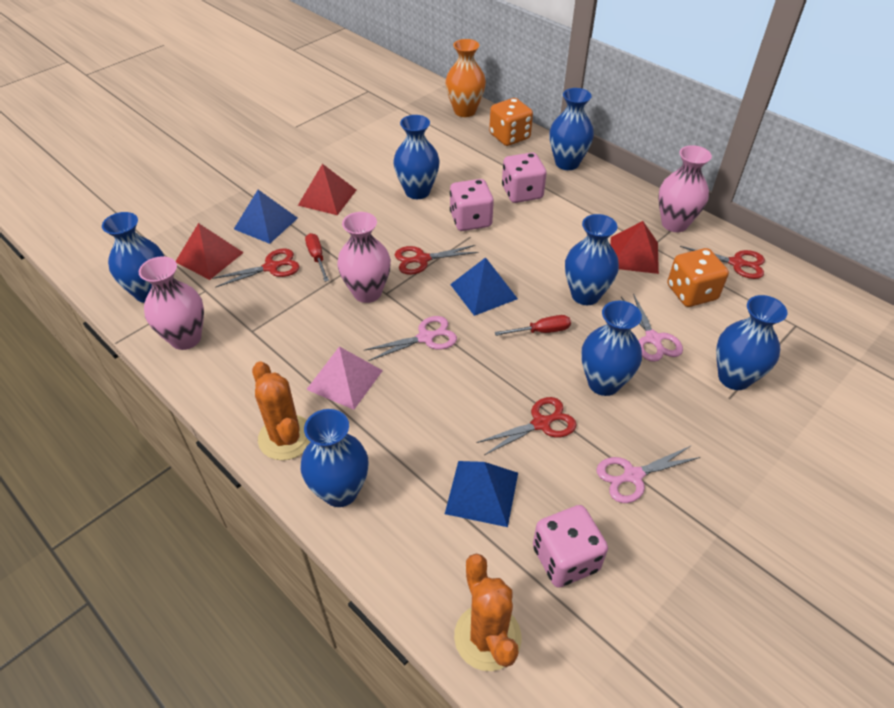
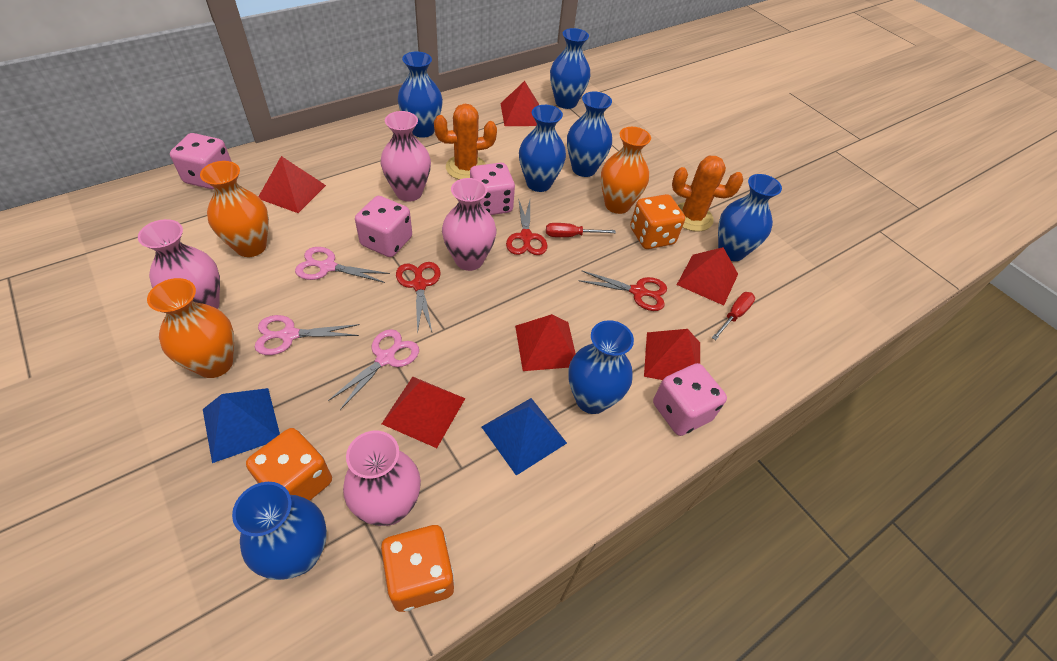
blue pyramid: 3 -> 2
orange dice: 2 -> 3
orange vase: 1 -> 3
pink dice: 3 -> 4
pink pyramid: 1 -> 0
pink vase: 3 -> 4
red pyramid: 3 -> 6
red scissors: 4 -> 3

